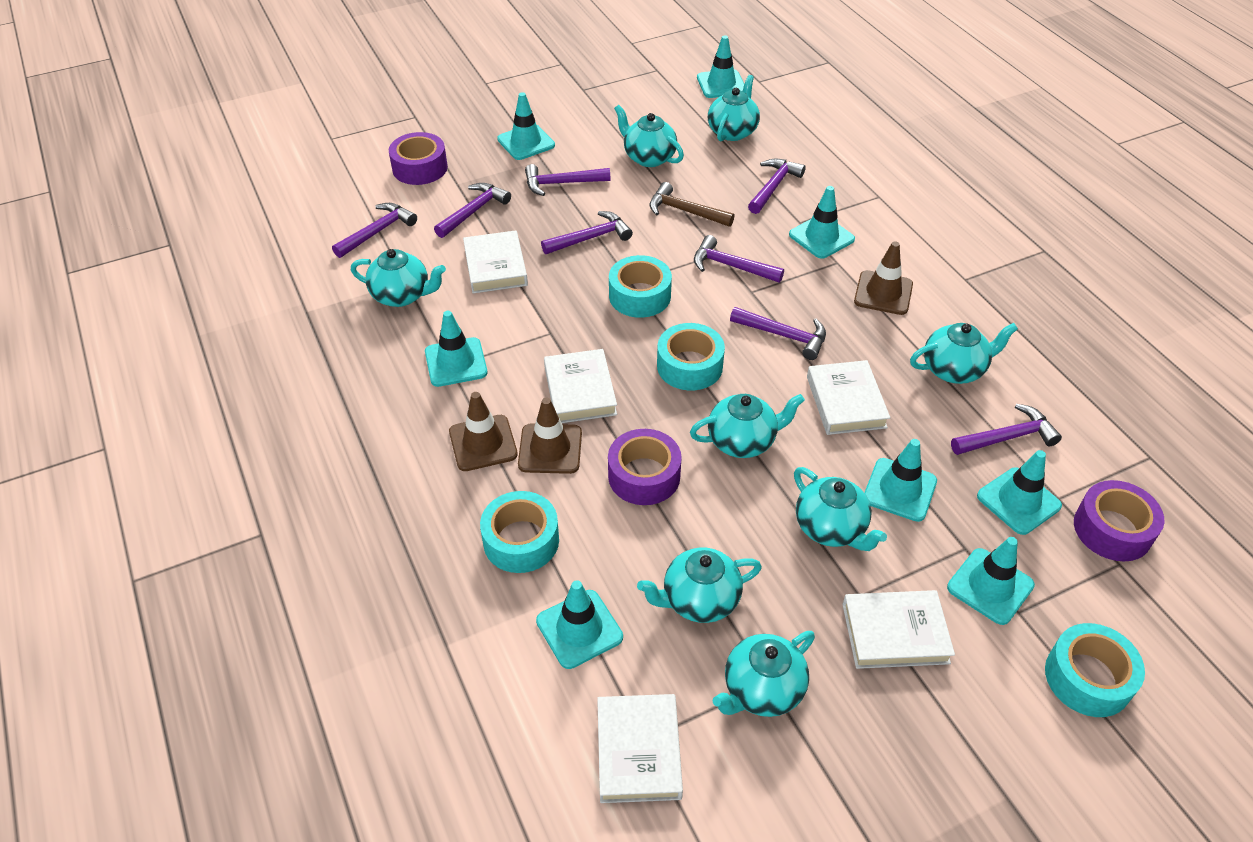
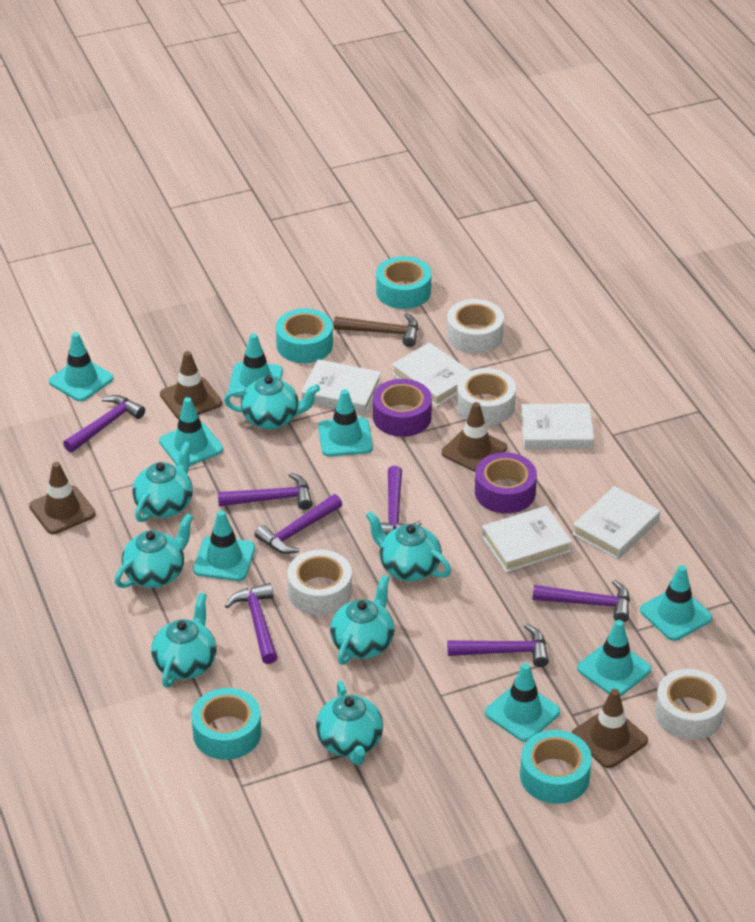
brown traffic cone: 3 -> 4
purple hammer: 8 -> 7
purple tape: 3 -> 2
turquoise teapot: 8 -> 7
white tape: 0 -> 4

